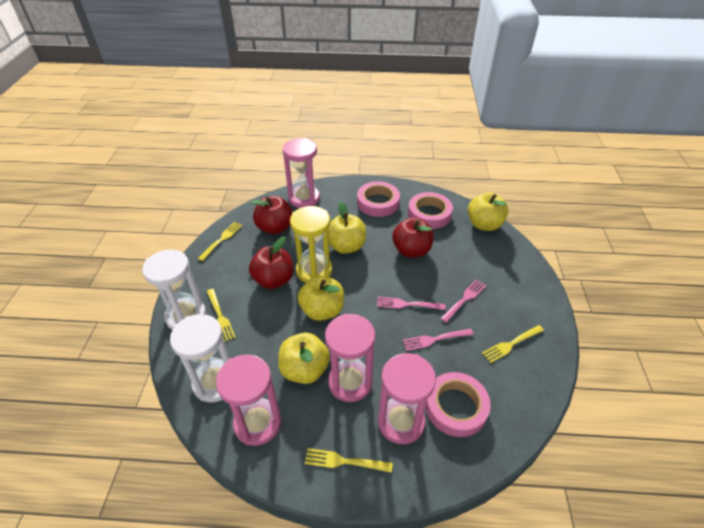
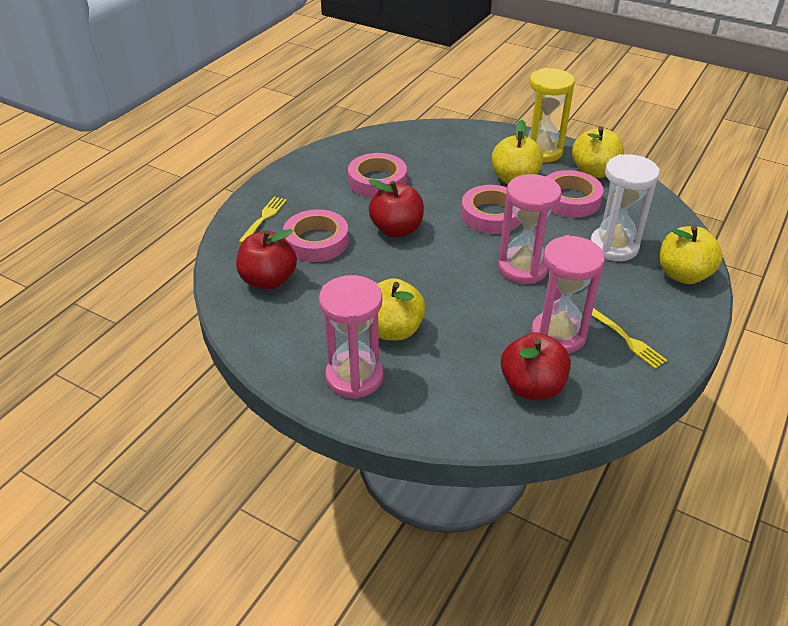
pink fork: 3 -> 0
pink hourglass: 4 -> 3
pink tape: 3 -> 4
white hourglass: 2 -> 1
yellow fork: 4 -> 2

